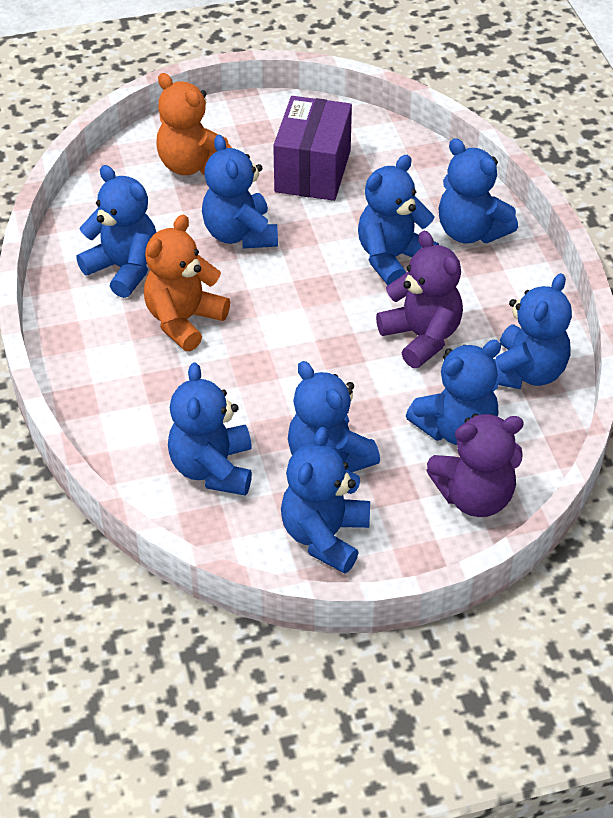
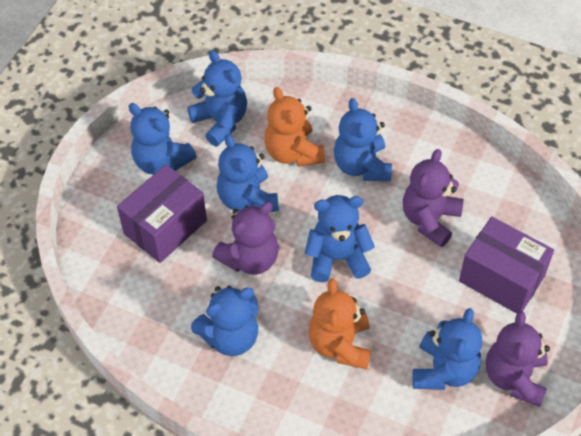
blue teddy bear: 9 -> 7
purple box: 1 -> 2
purple teddy bear: 2 -> 3

